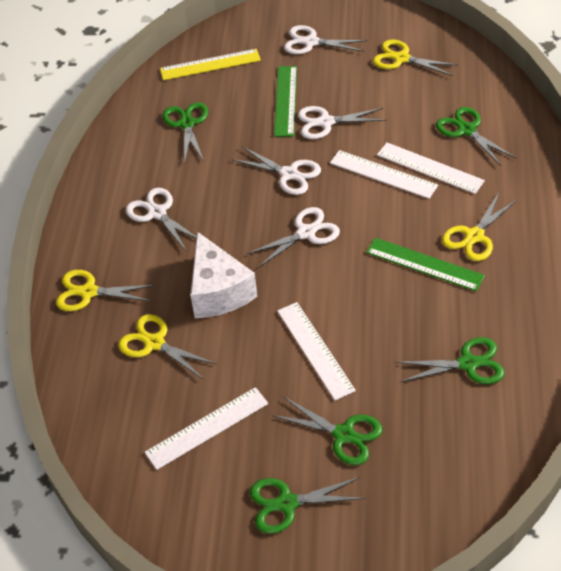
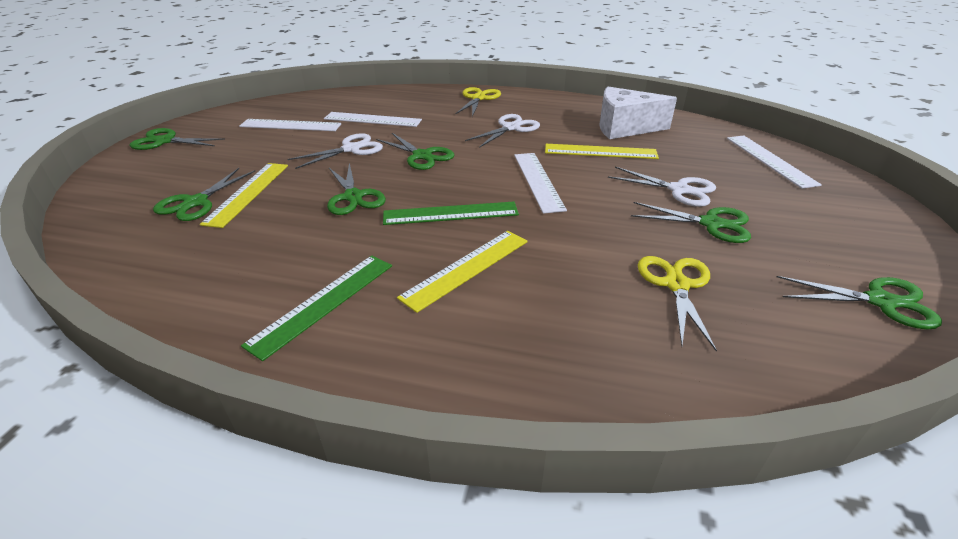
green scissors: 5 -> 6
white scissors: 5 -> 3
yellow ruler: 1 -> 3
yellow scissors: 4 -> 2

